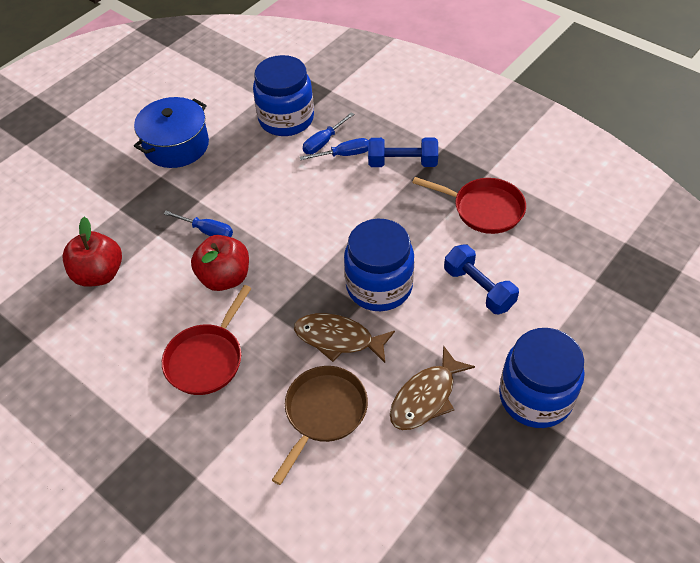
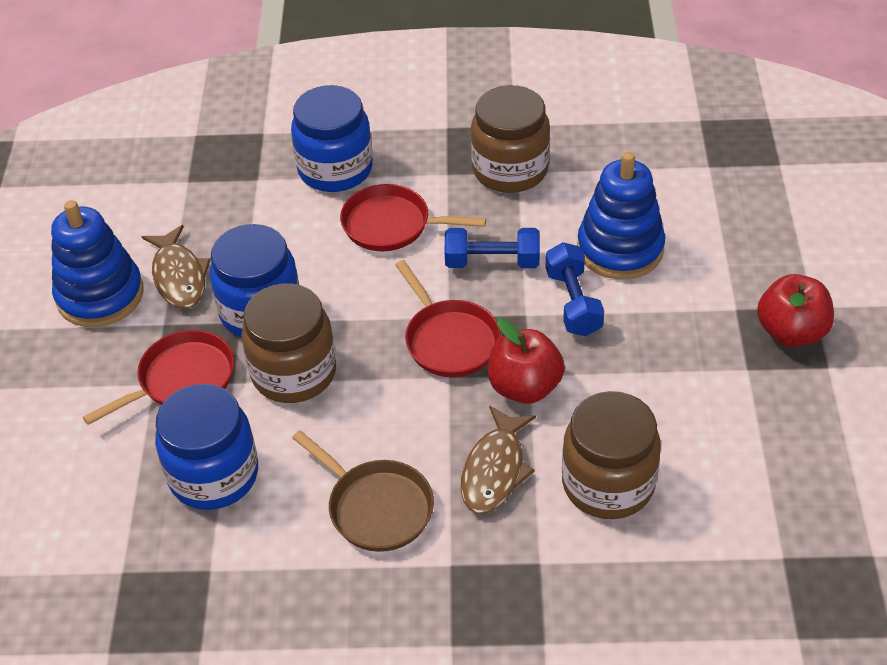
blue pot: 1 -> 0
blue screwdriver: 3 -> 0
blue stacking toy: 0 -> 2
brown jar: 0 -> 3
red pan: 2 -> 3

